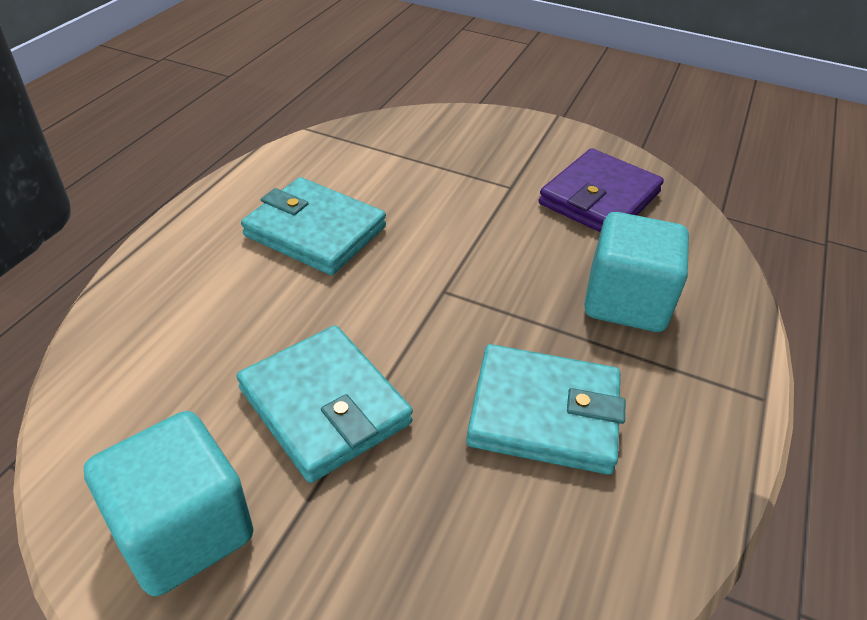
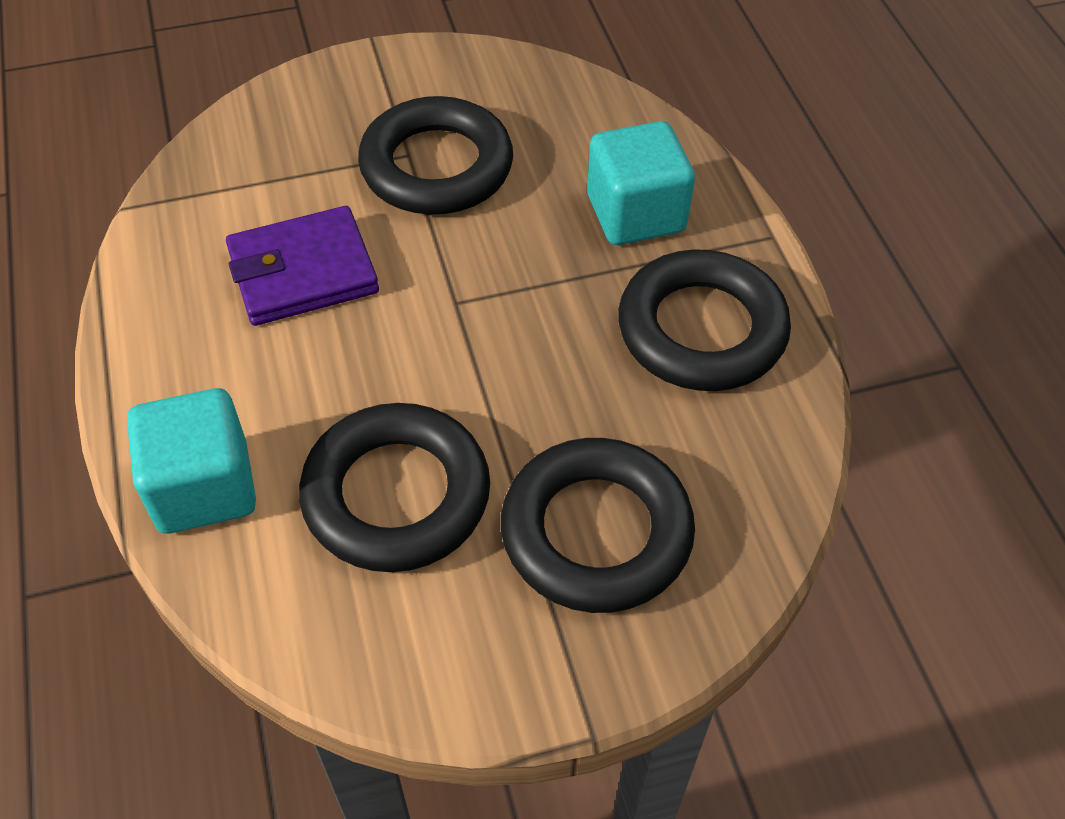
black ring: 0 -> 4
turquoise wallet: 3 -> 0

